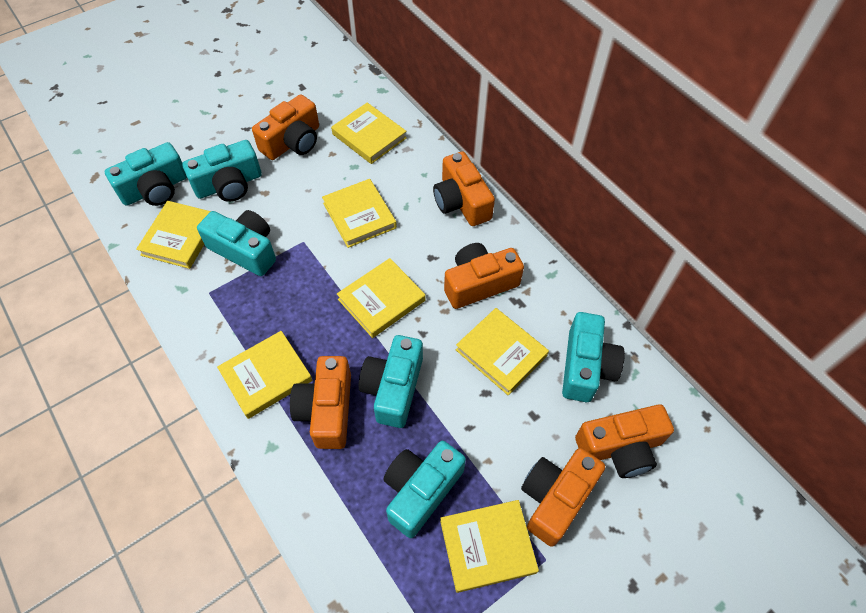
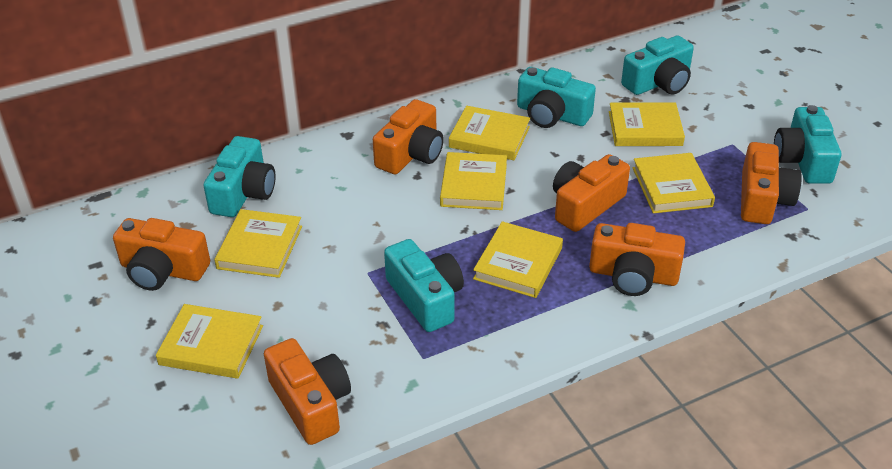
turquoise camera: 6 -> 5

